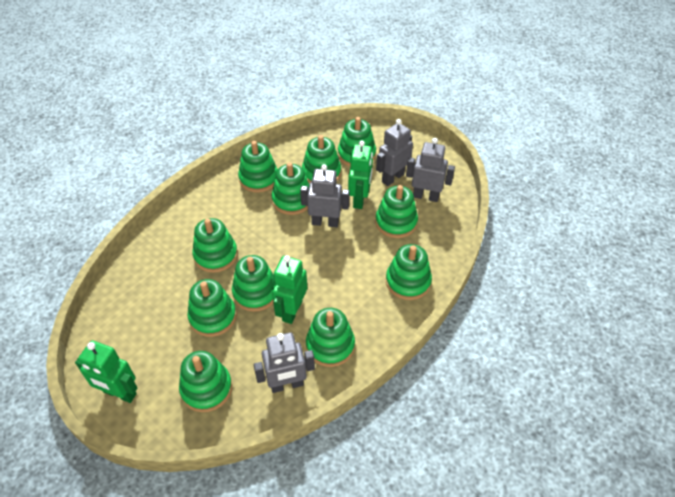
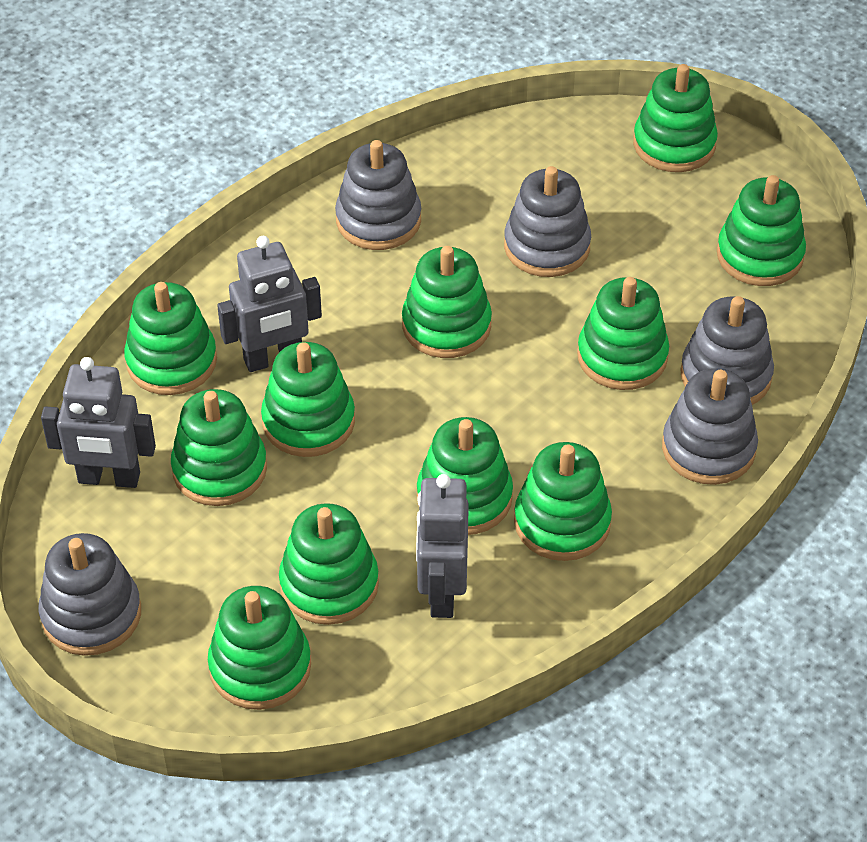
green robot: 3 -> 0
grey robot: 4 -> 3
grey stacking toy: 0 -> 5

